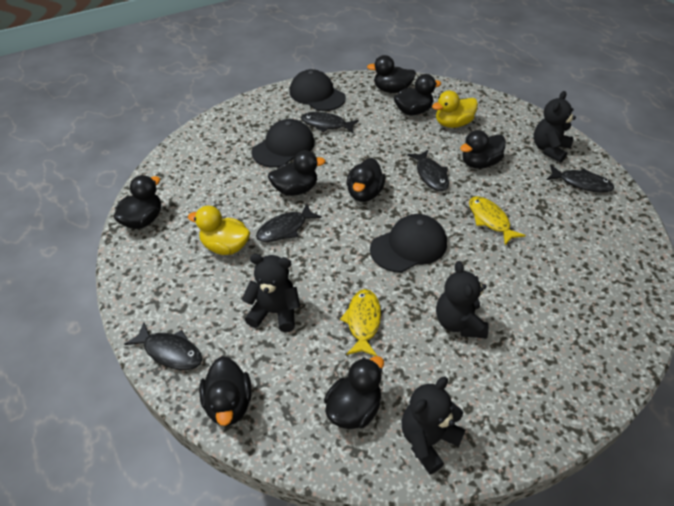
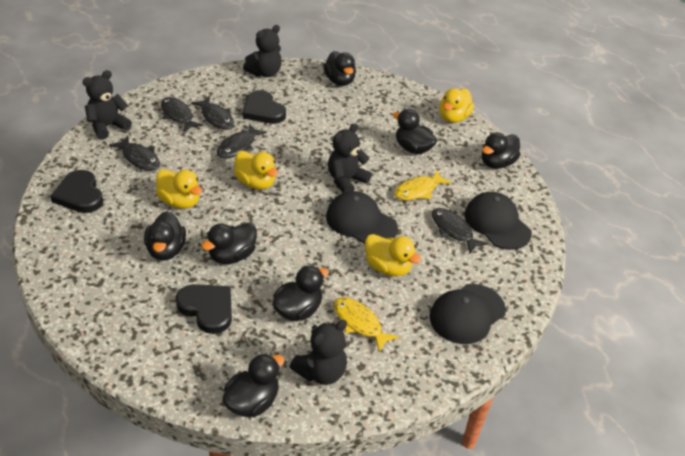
black duck: 8 -> 7
black heart: 0 -> 3
yellow duck: 2 -> 4

